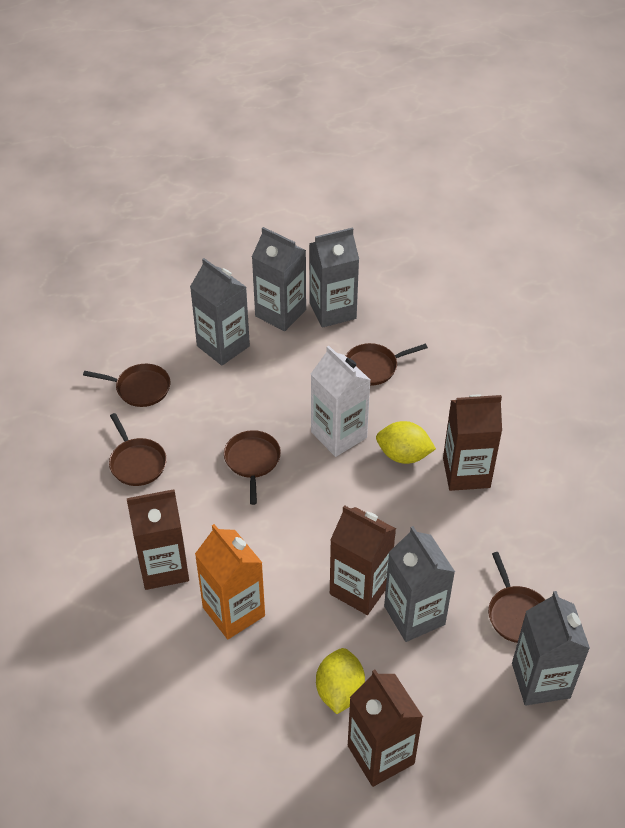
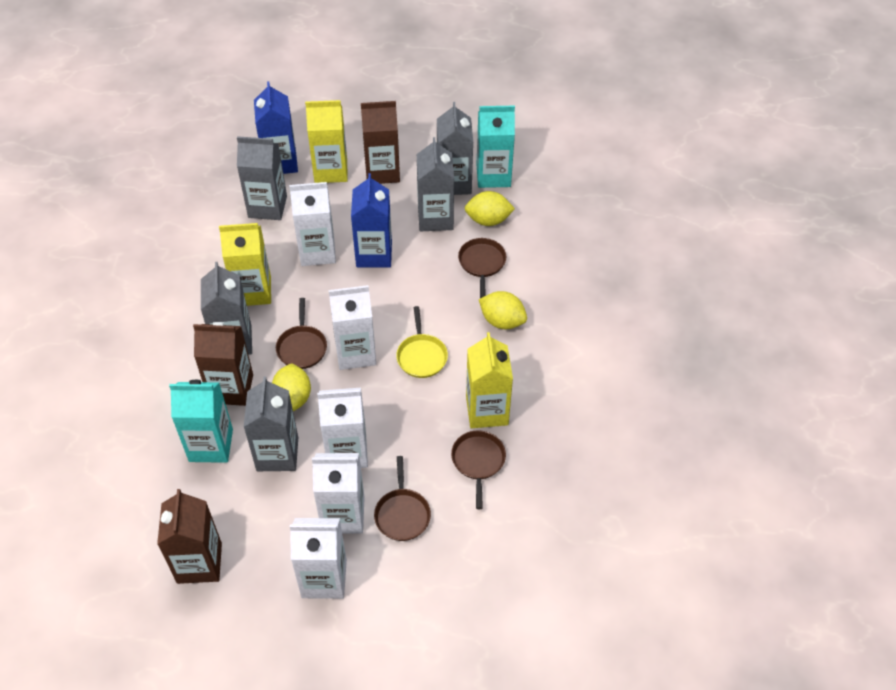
blue carton: 0 -> 2
brown carton: 4 -> 3
brown pan: 5 -> 4
orange carton: 1 -> 0
turquoise carton: 0 -> 2
white carton: 1 -> 5
yellow carton: 0 -> 3
yellow lemon: 2 -> 3
yellow pan: 0 -> 1

